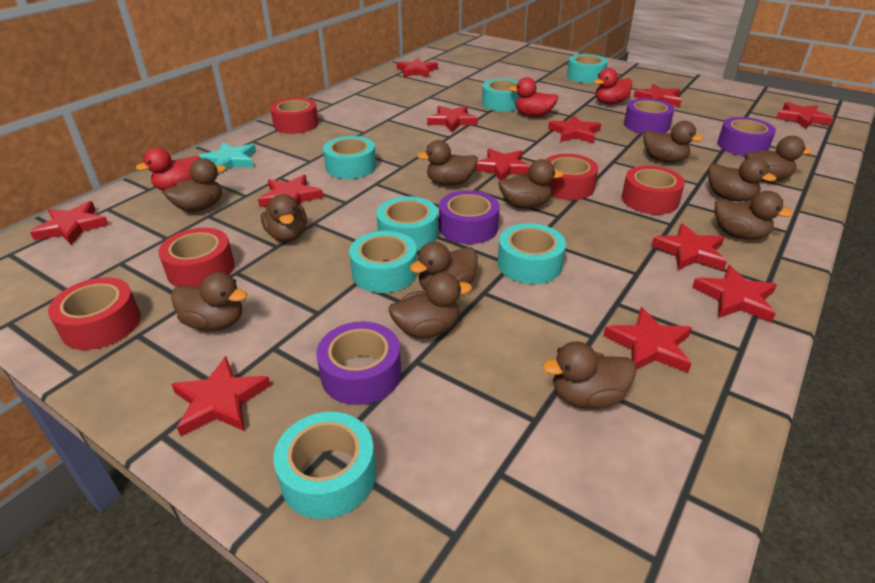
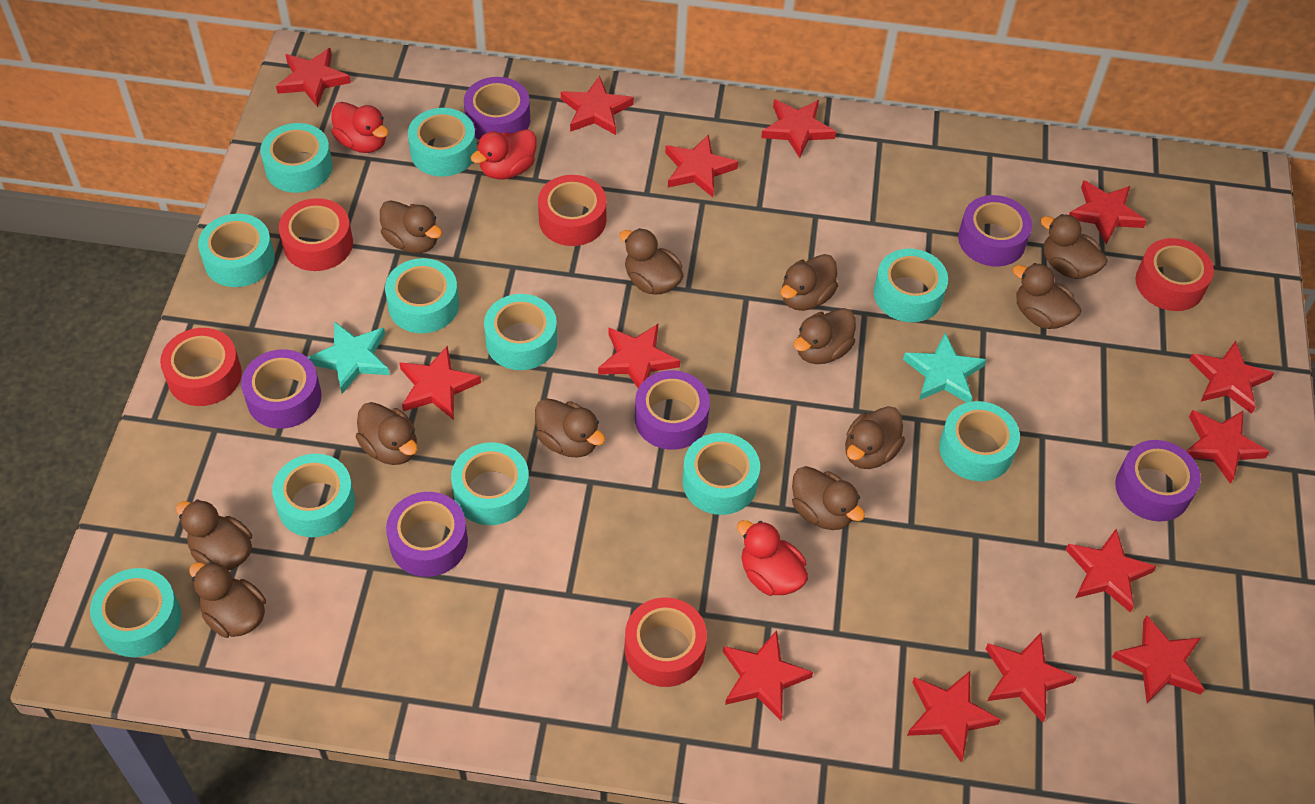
purple tape: 4 -> 6
red star: 12 -> 14
turquoise star: 1 -> 2
turquoise tape: 7 -> 11

